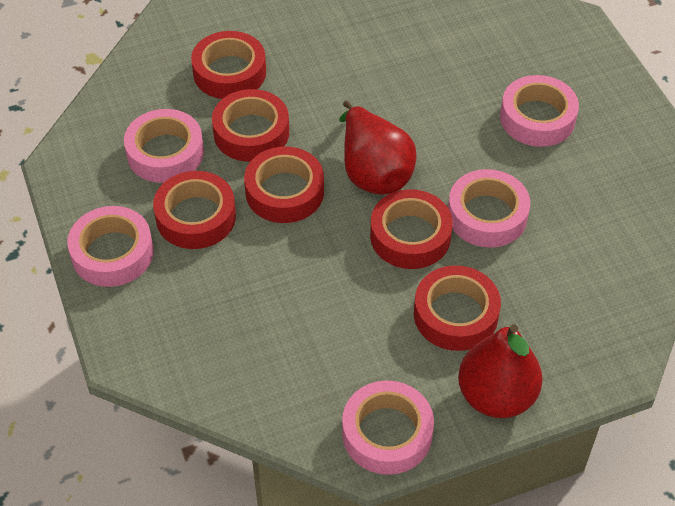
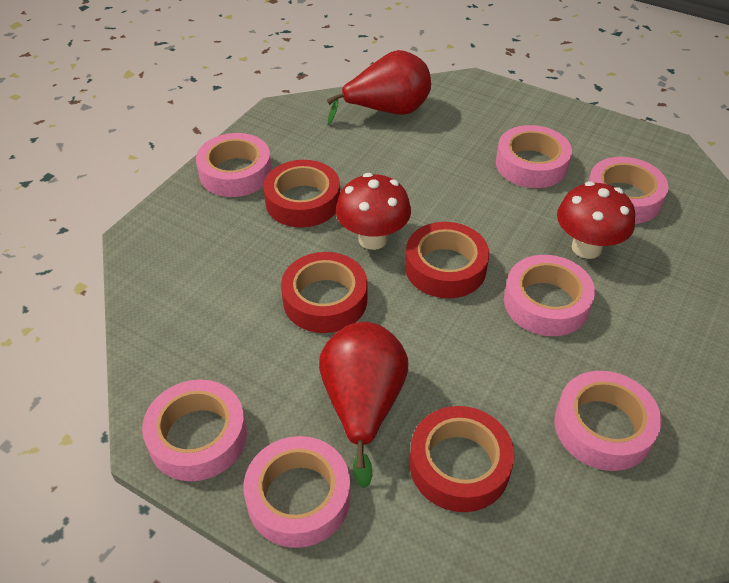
pink tape: 5 -> 7
red mushroom: 0 -> 2
red tape: 6 -> 4

